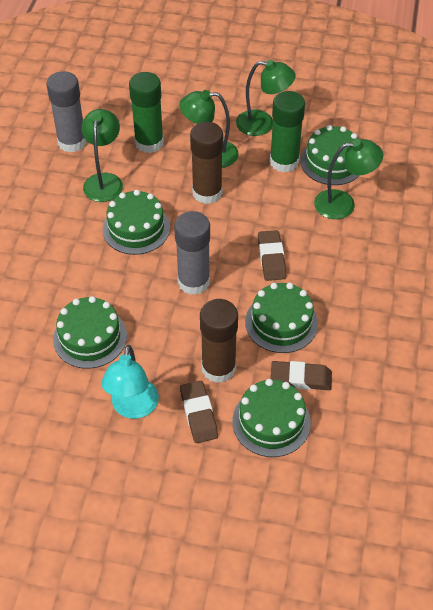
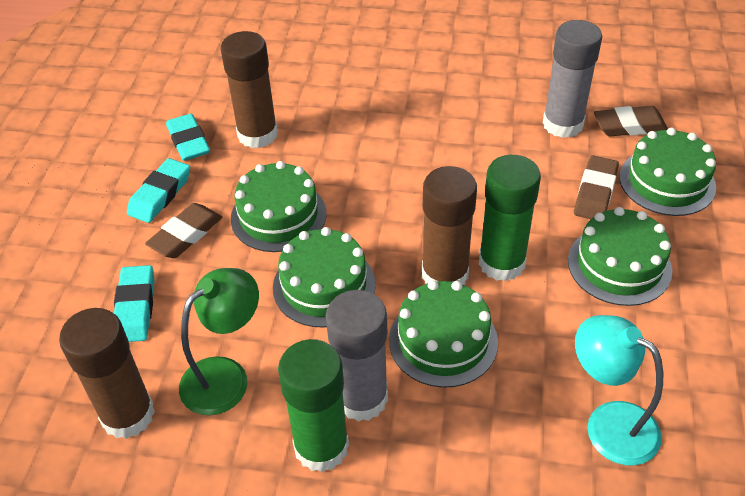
brown glue stick: 2 -> 3
green lamp: 4 -> 1
turquoise eraser: 0 -> 3

